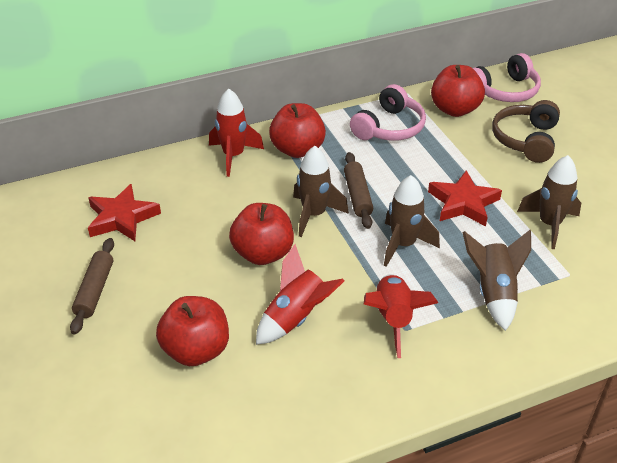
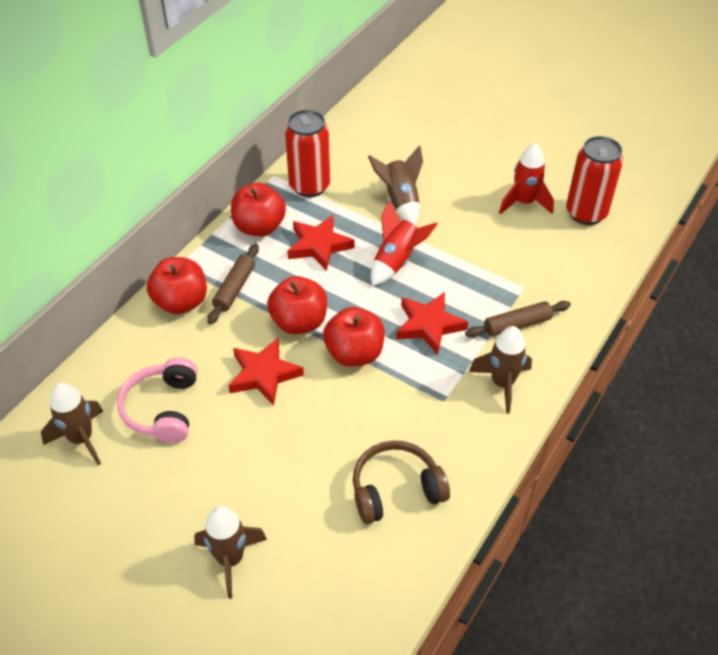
pink headphones: 2 -> 1
red can: 0 -> 2
red rocket: 3 -> 2
red star: 2 -> 3

